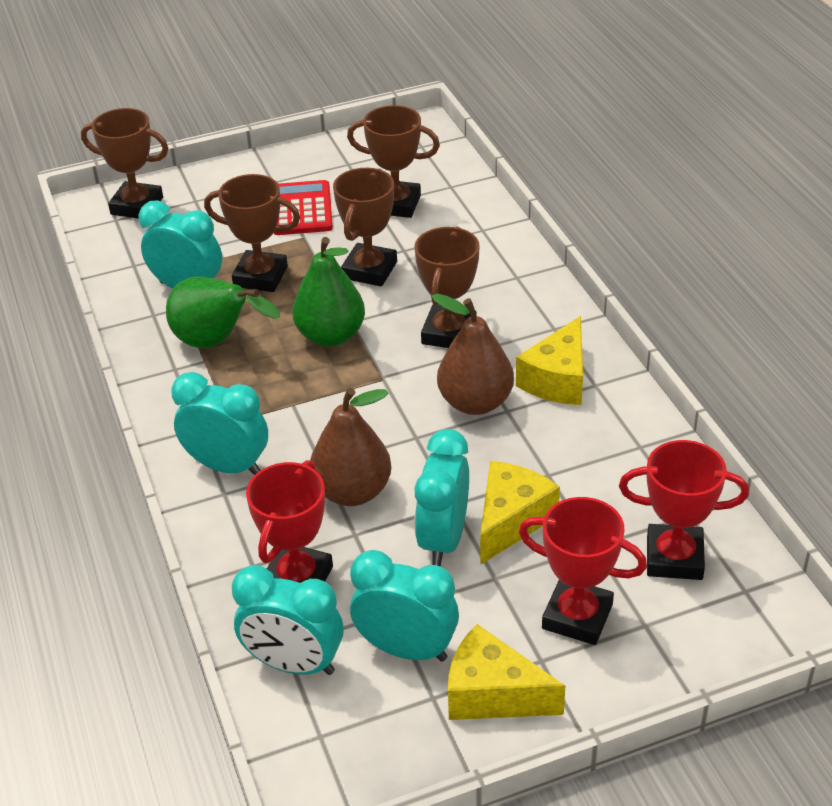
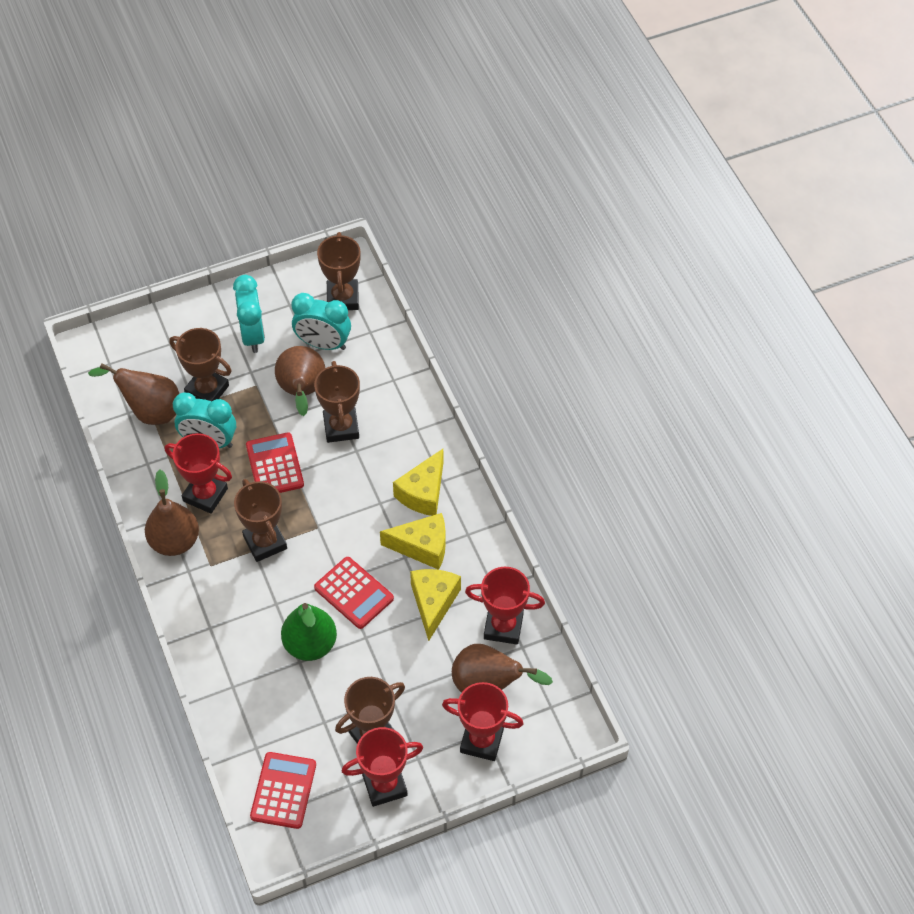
brown pear: 2 -> 4
green pear: 2 -> 1
red calculator: 1 -> 3
red trophy: 3 -> 4
turquoise clock: 5 -> 3

